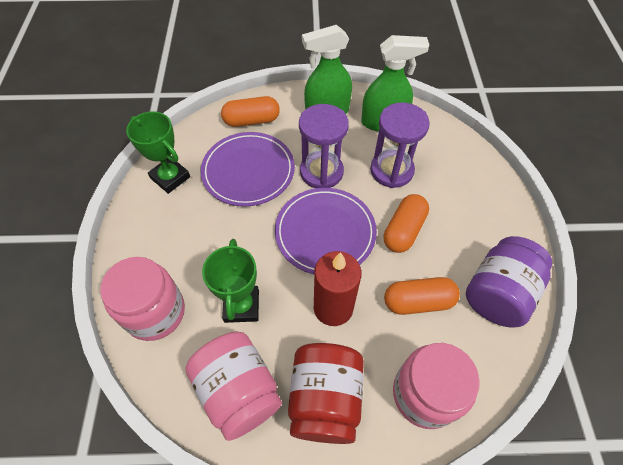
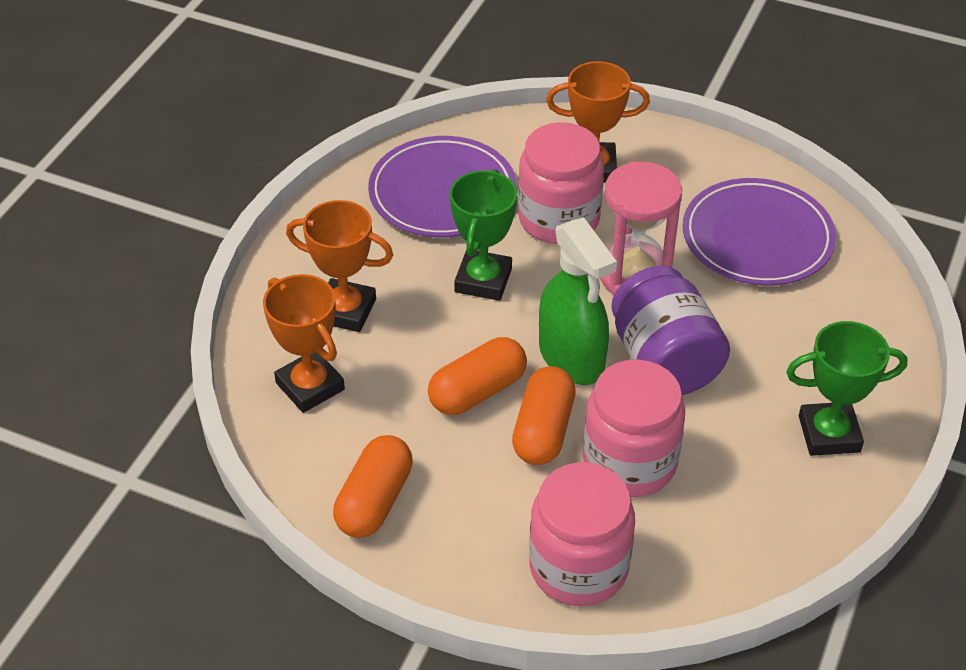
green spray bottle: 2 -> 1
orange trophy: 0 -> 3
pink hourglass: 0 -> 1
purple hourglass: 2 -> 0
red candle: 1 -> 0
red jar: 1 -> 0

